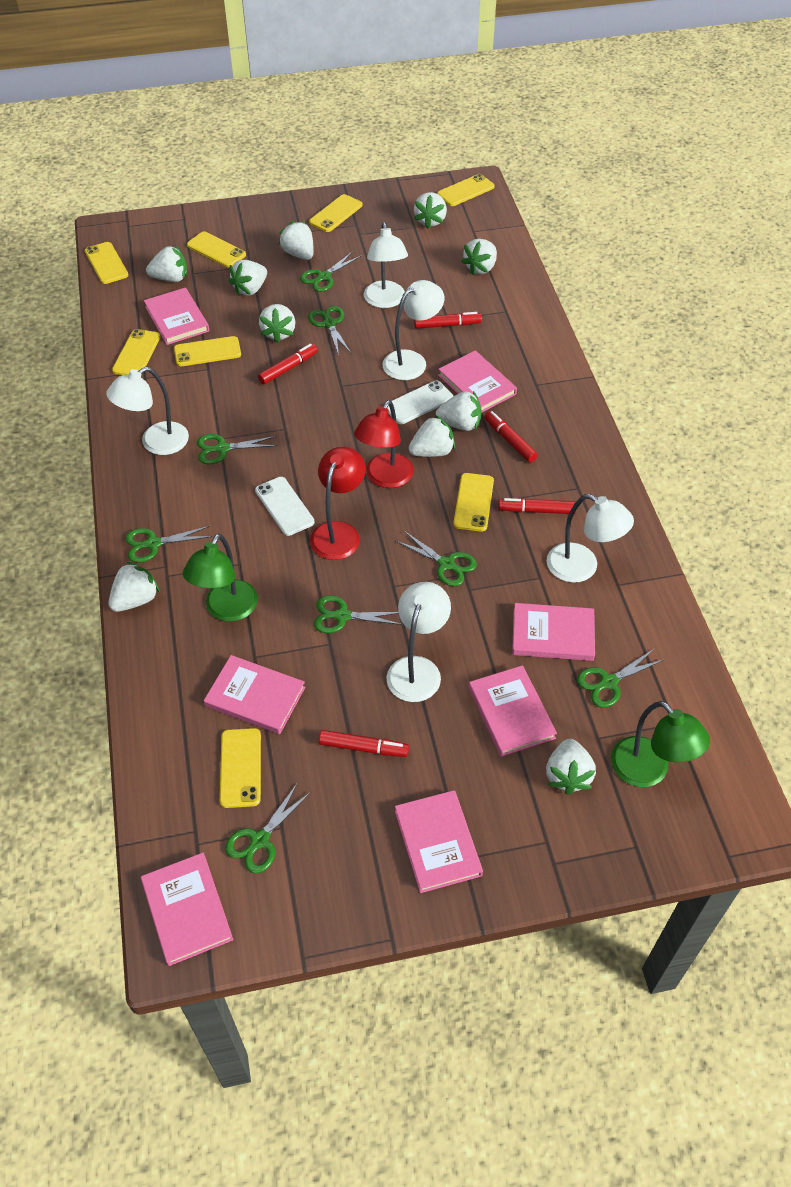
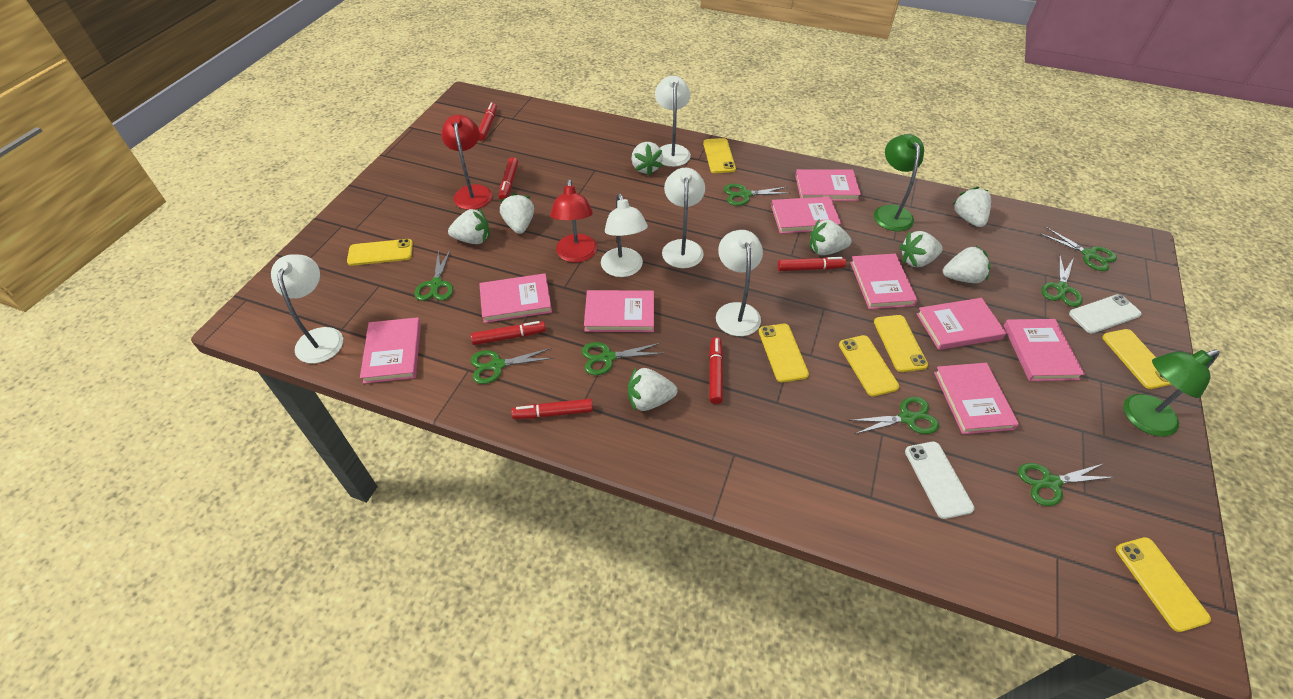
pink book: 7 -> 9
red marker: 5 -> 6
white strawberry: 10 -> 8
yellow phone: 8 -> 7

